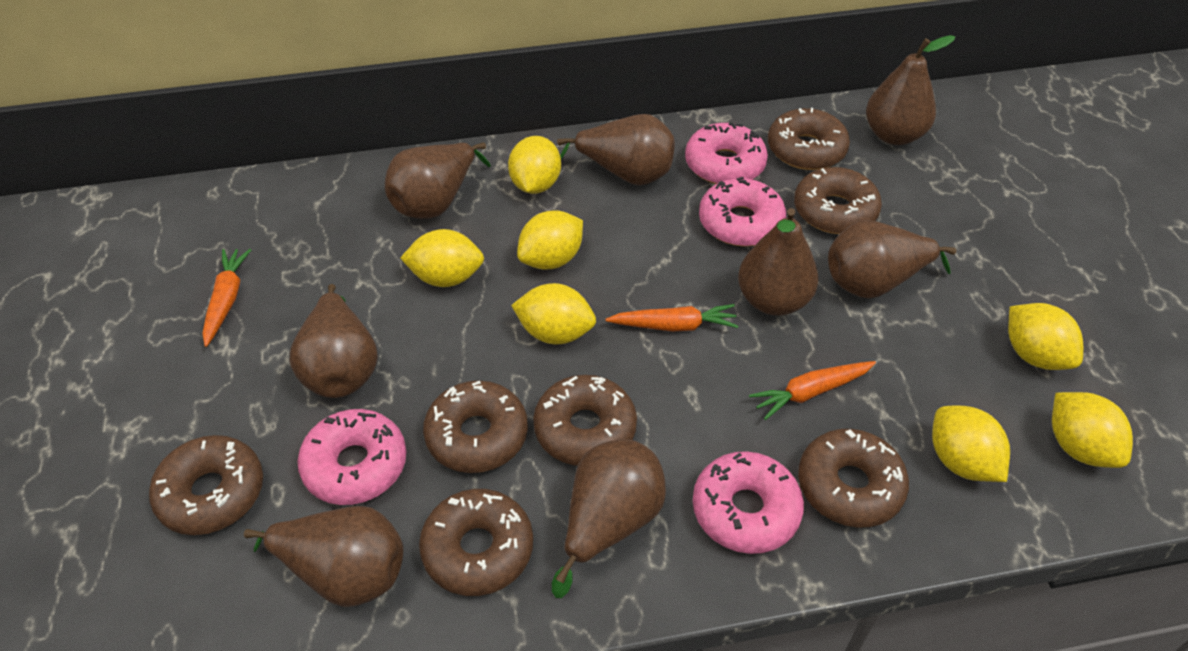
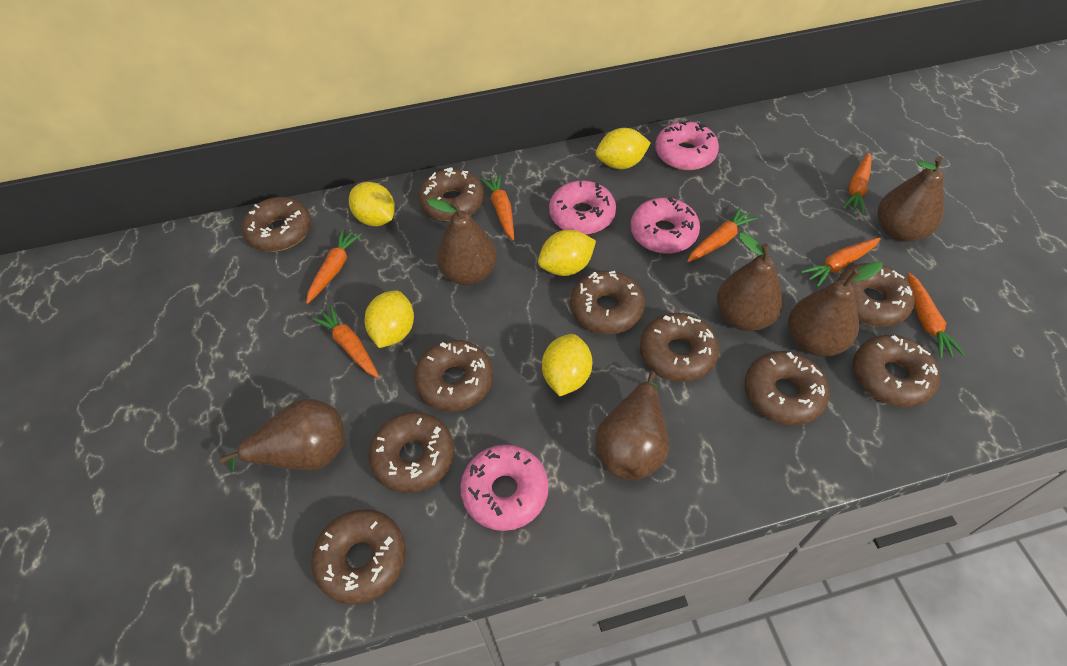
brown donut: 7 -> 10
brown pear: 8 -> 6
orange carrot: 3 -> 7
yellow lemon: 7 -> 5

